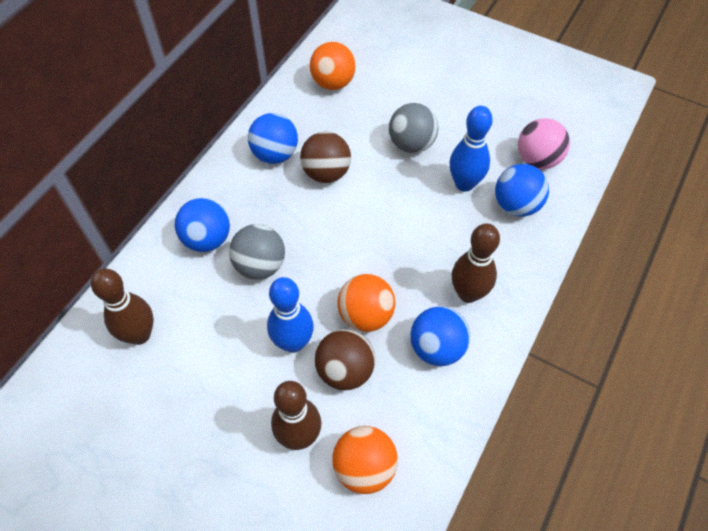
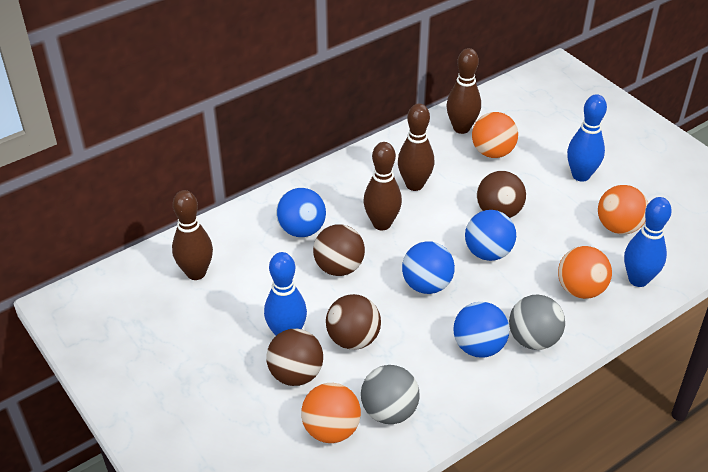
blue bowling pin: 2 -> 3
brown ball: 2 -> 4
brown bowling pin: 3 -> 4
orange ball: 3 -> 4
pink ball: 1 -> 0

